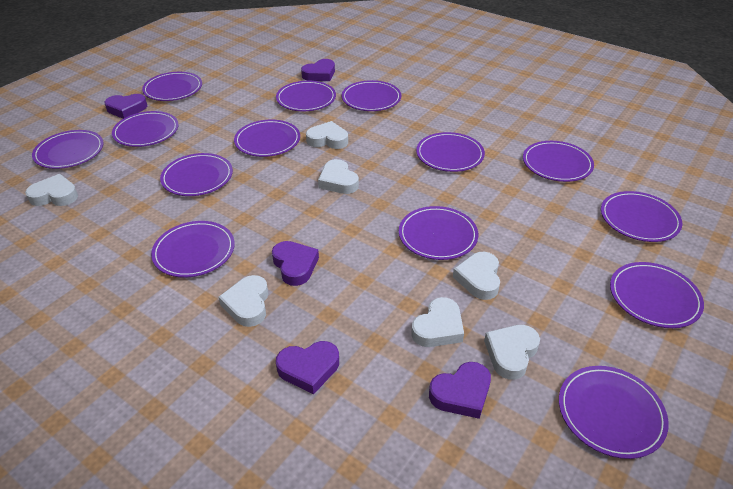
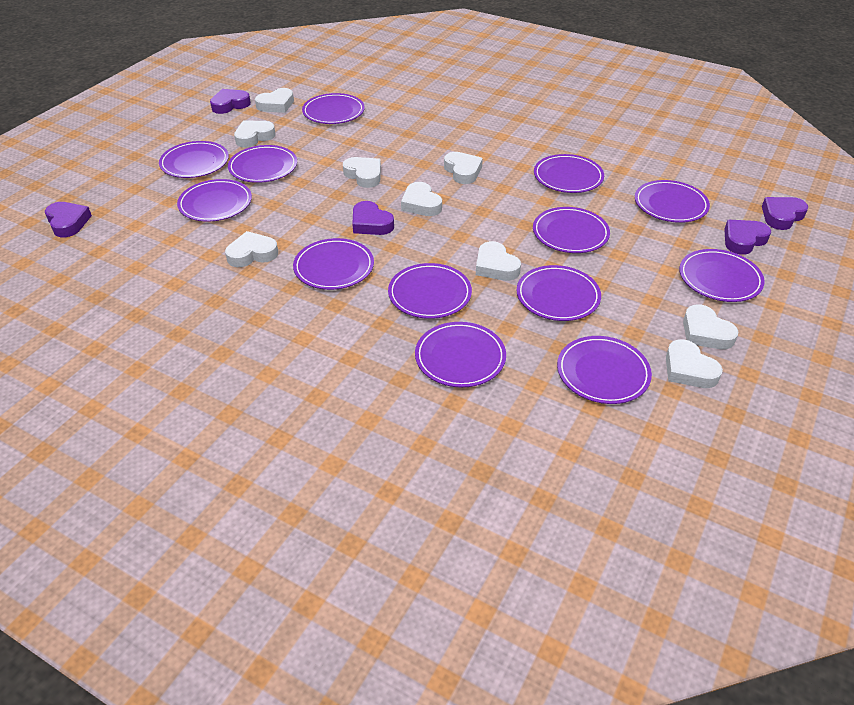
purple plate: 14 -> 13
white heart: 7 -> 9

